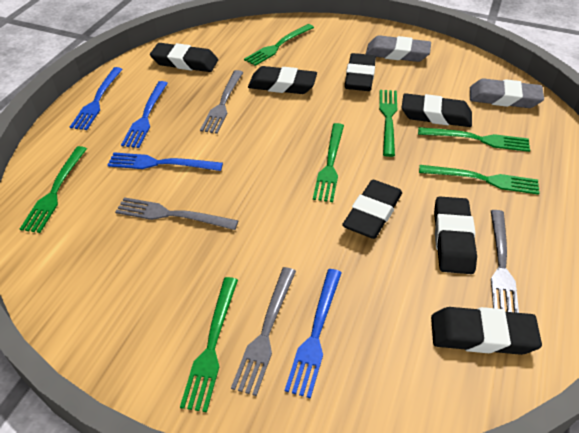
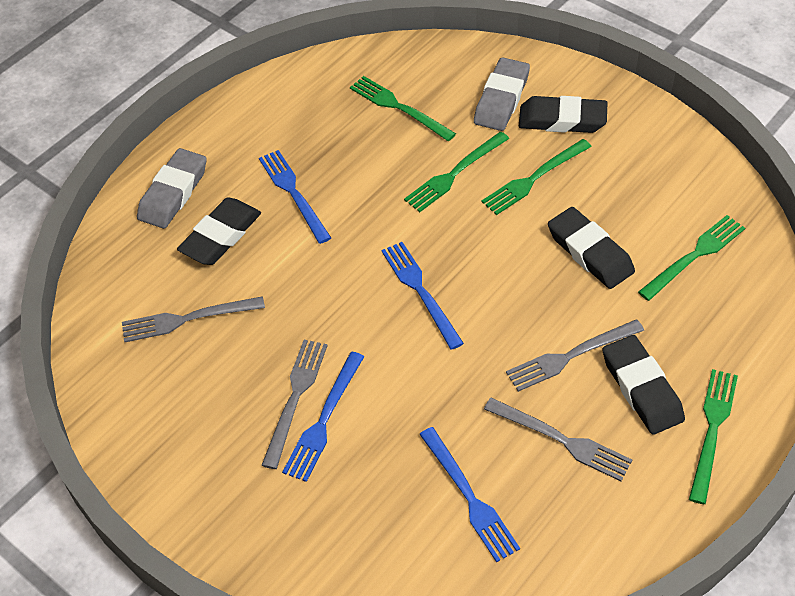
black eraser: 7 -> 4
green fork: 7 -> 5

